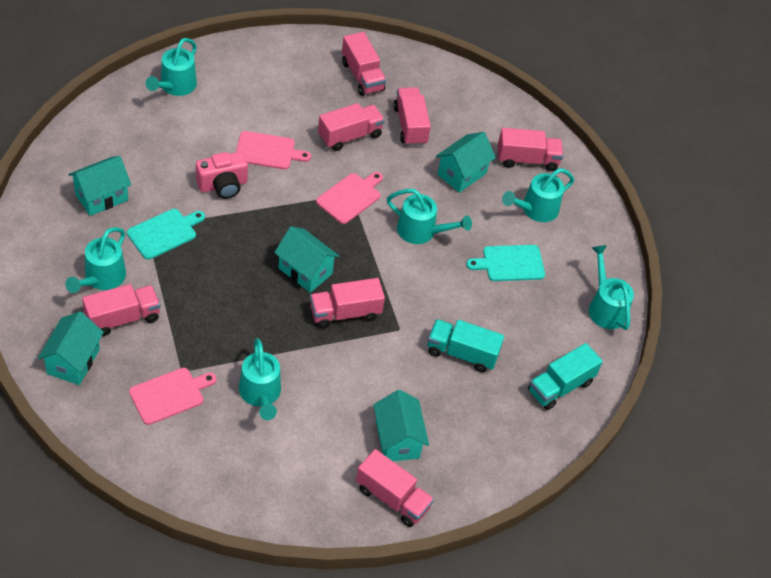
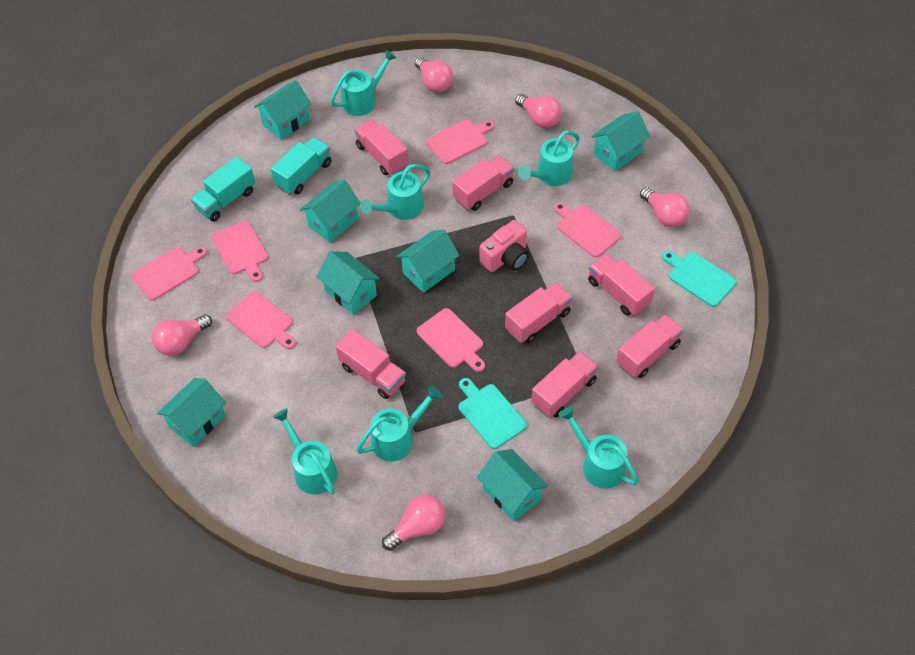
pink cutting board: 3 -> 6
pink light bulb: 0 -> 5
turquoise house: 5 -> 7

